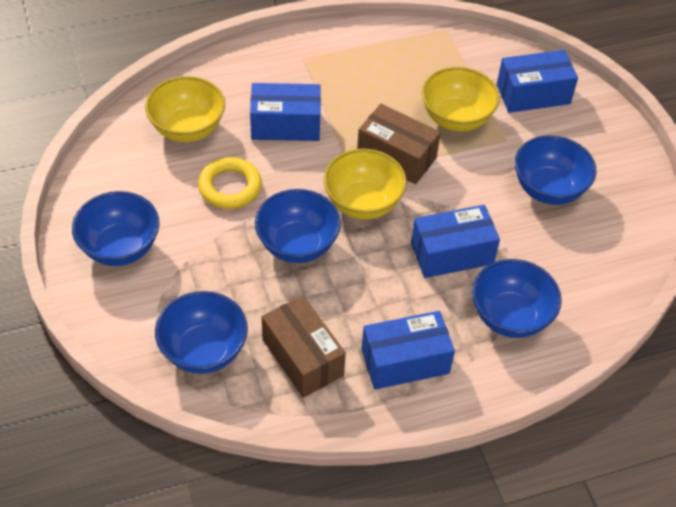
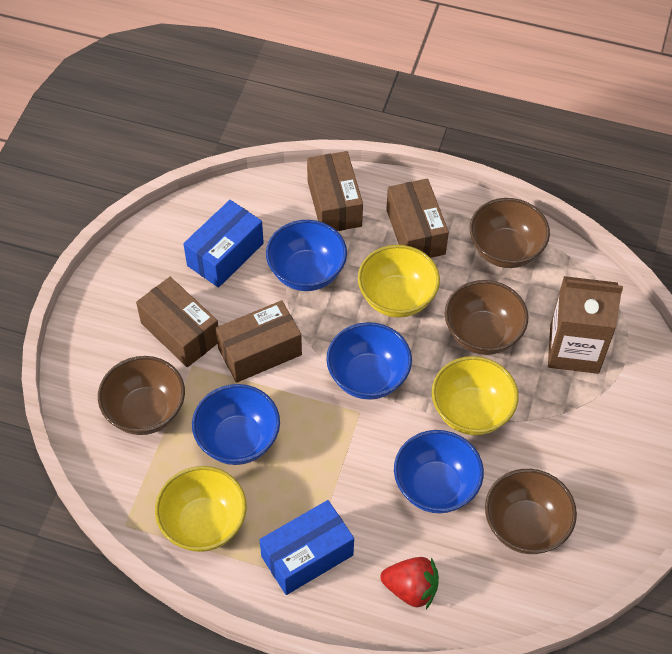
blue bowl: 5 -> 4
blue box: 4 -> 2
brown bowl: 0 -> 4
brown box: 2 -> 4
brown carton: 0 -> 1
red strawberry: 0 -> 1
yellow ring: 1 -> 0

